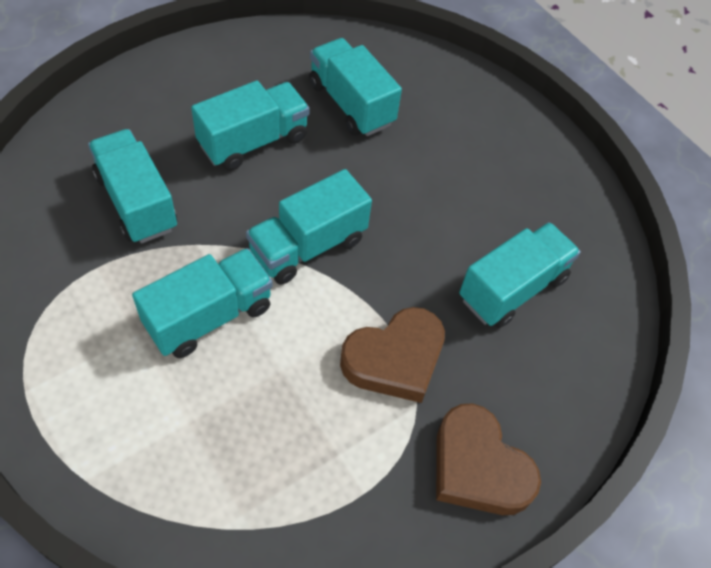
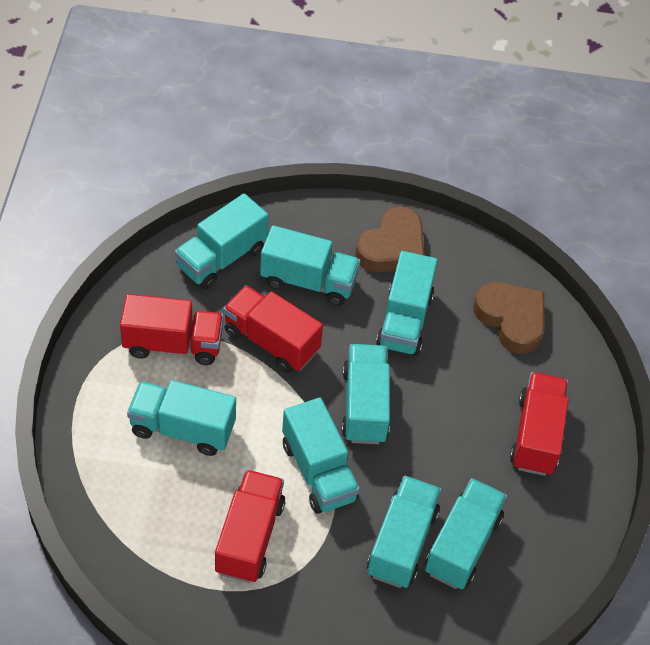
red truck: 0 -> 4
turquoise truck: 6 -> 8

